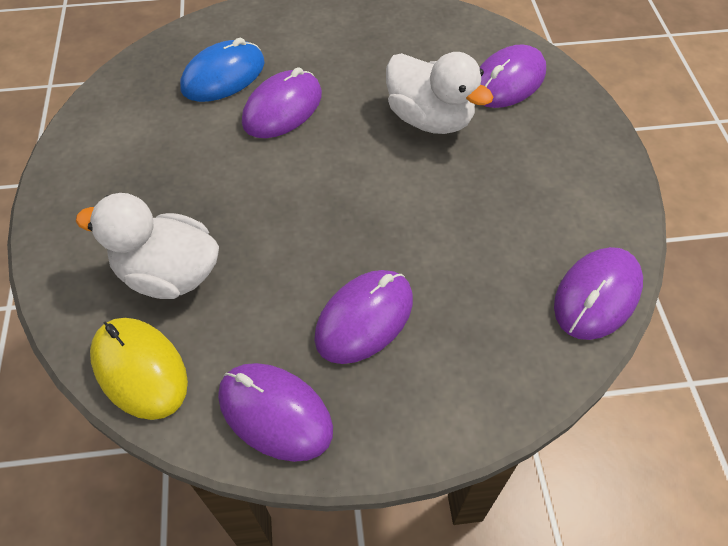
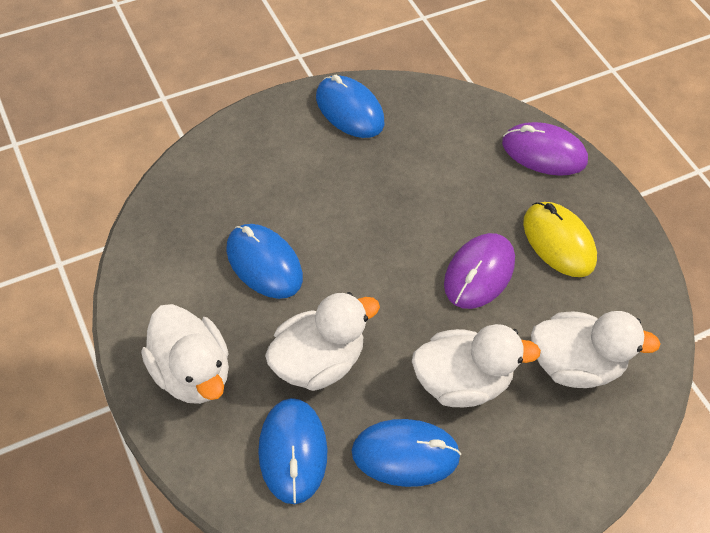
blue mouse: 1 -> 4
purple mouse: 5 -> 2
white duck: 2 -> 4

